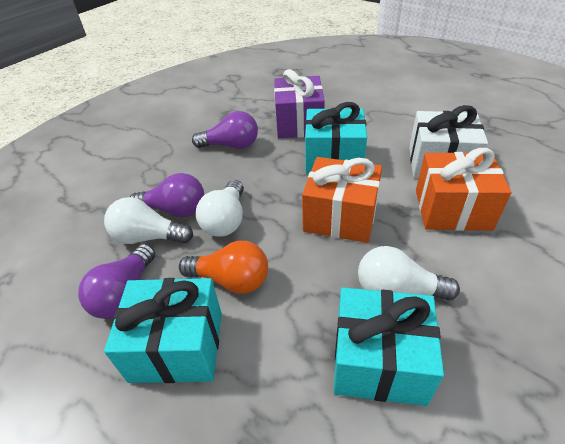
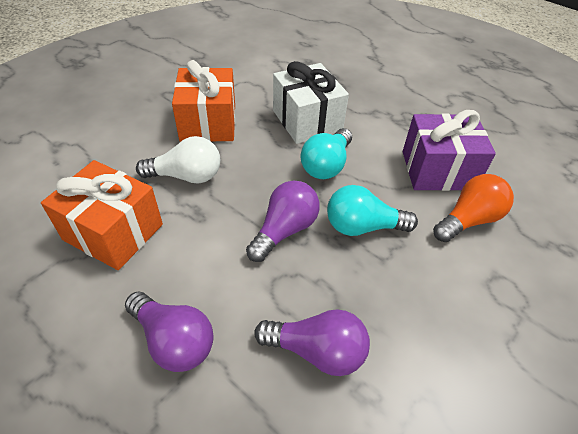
turquoise gift: 3 -> 0
turquoise light bulb: 0 -> 2
white light bulb: 3 -> 1

